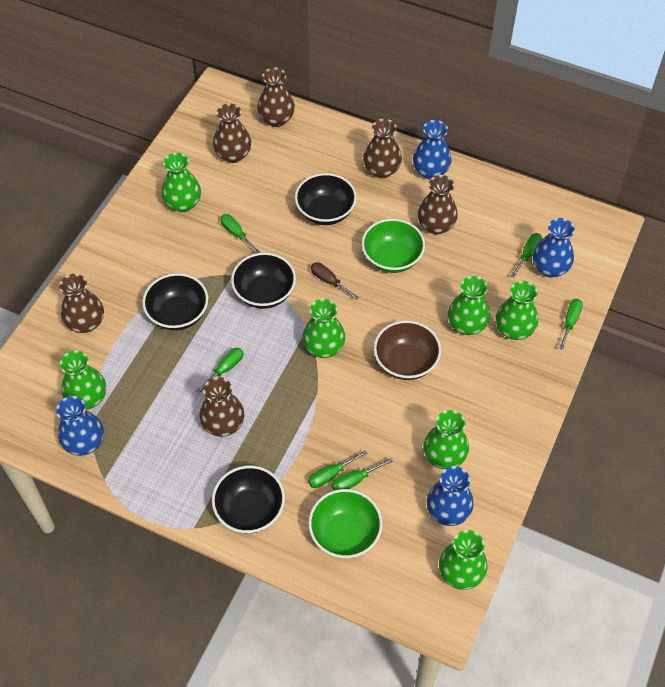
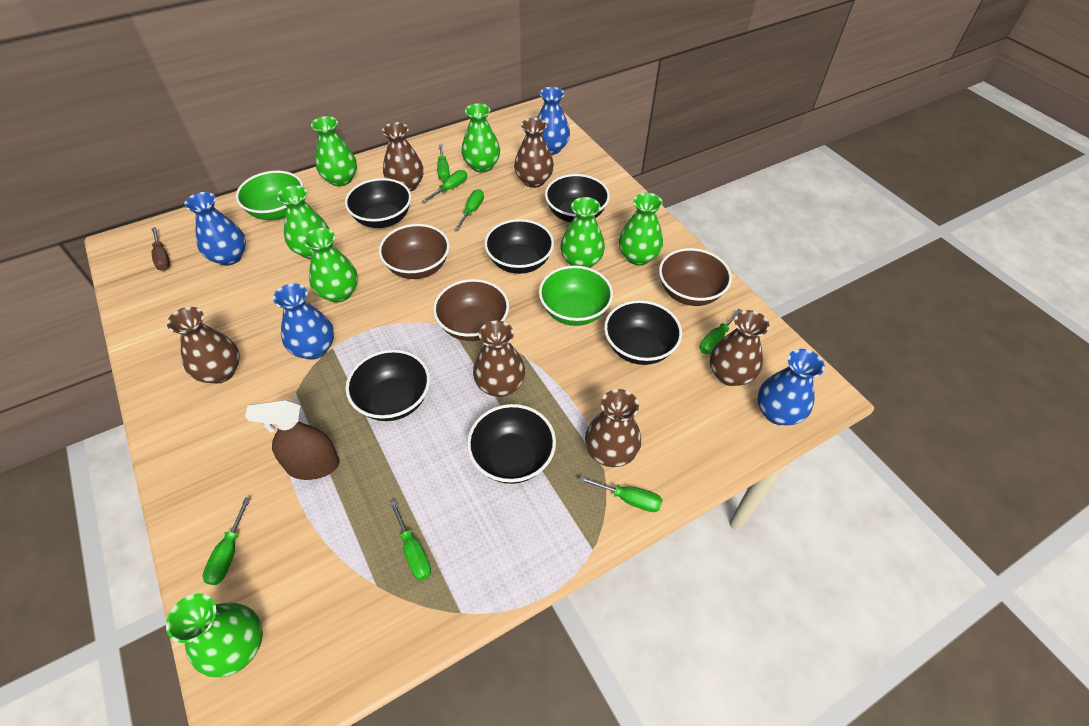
black bowl: 4 -> 6
brown bowl: 1 -> 3
brown spray bottle: 0 -> 1
green screwdriver: 6 -> 7

